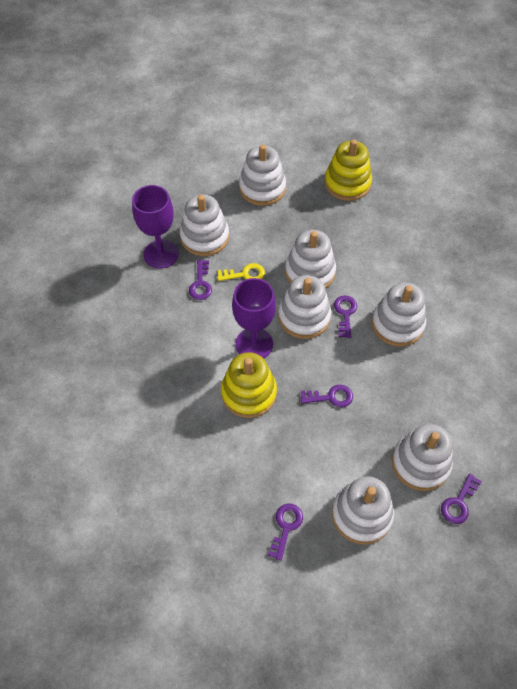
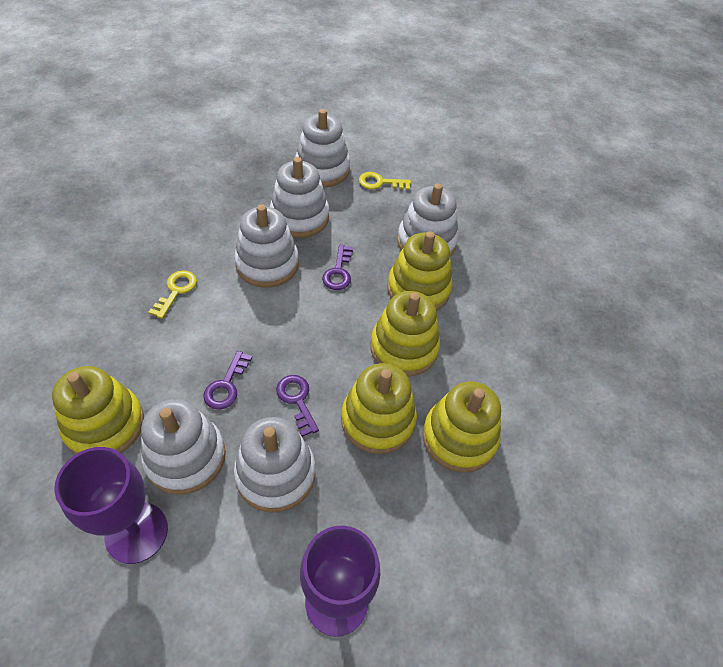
purple key: 5 -> 3
white stacking toy: 7 -> 6
yellow key: 1 -> 2
yellow stacking toy: 2 -> 5

